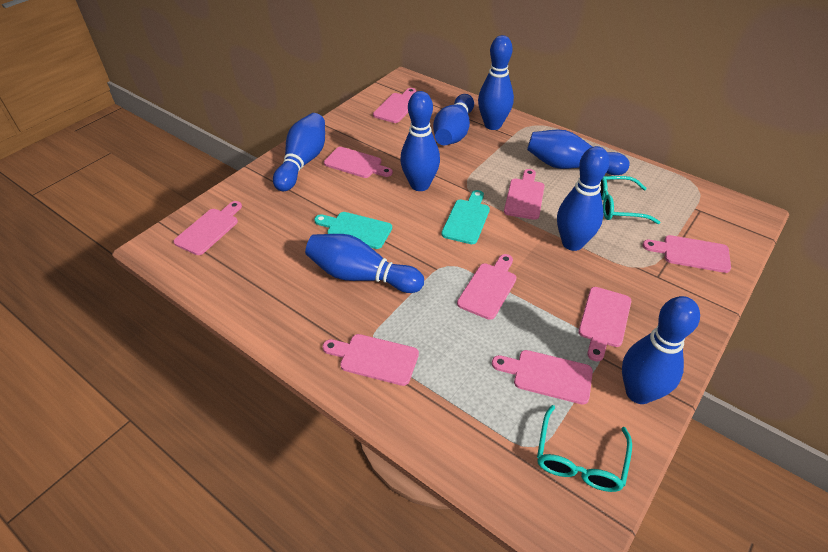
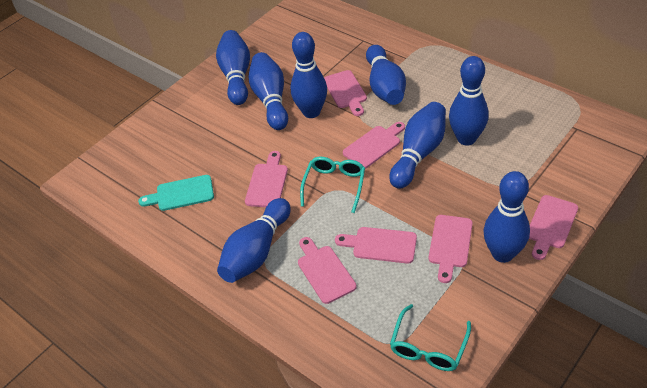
pink cutting board: 9 -> 7
turquoise cutting board: 2 -> 1

